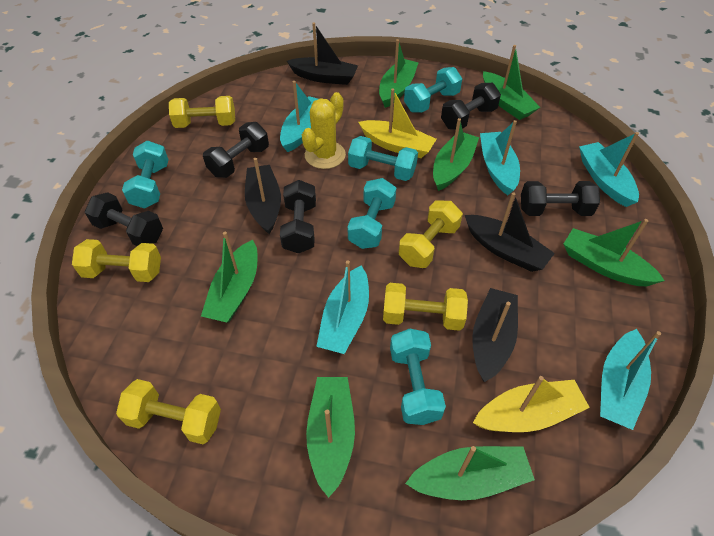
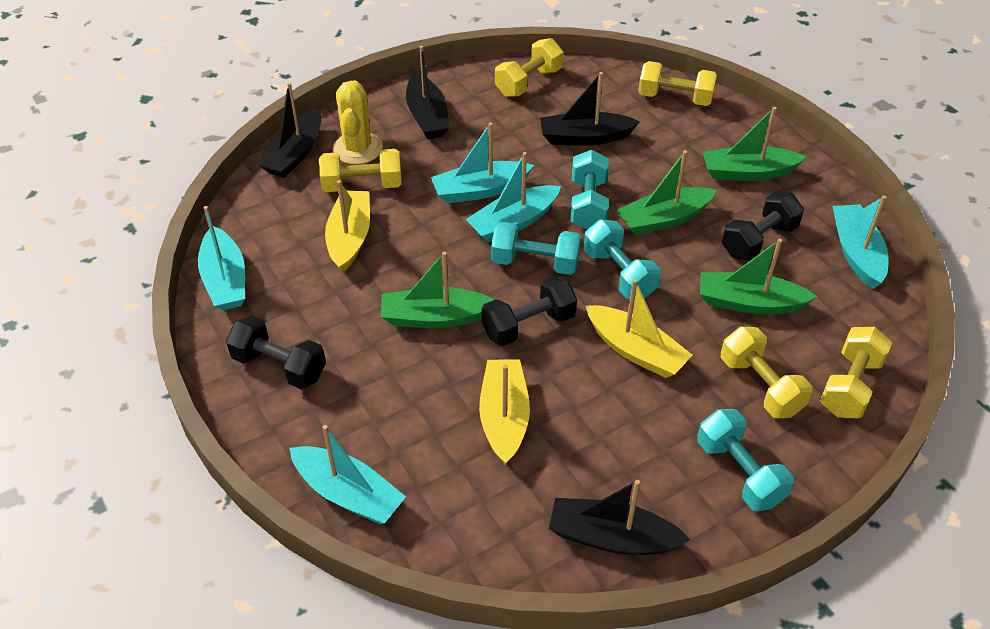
black dumbbell: 5 -> 3
green boat: 7 -> 4
turquoise dumbbell: 5 -> 4
yellow boat: 2 -> 3

